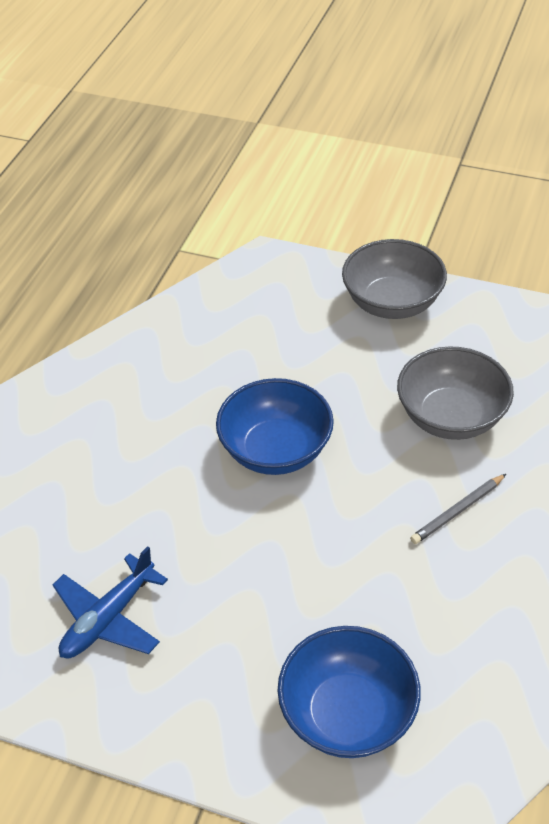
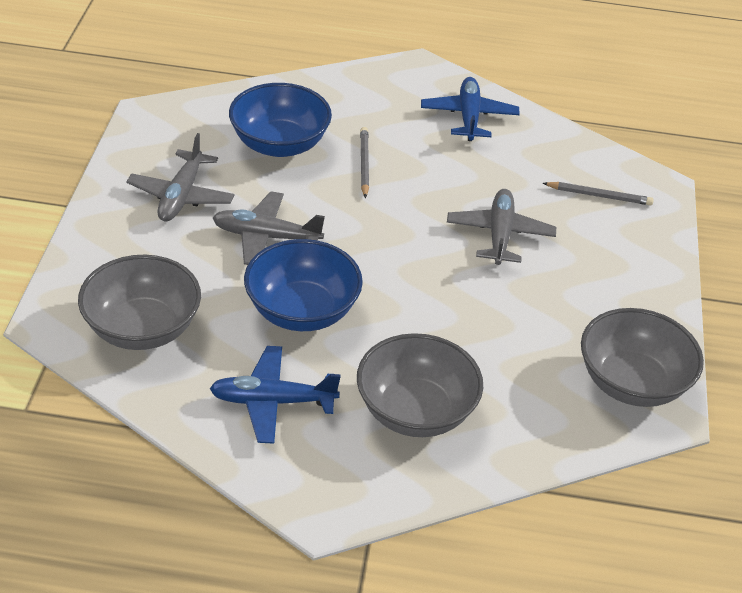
blue plane: 1 -> 2
grey bowl: 2 -> 3
grey pencil: 1 -> 2
grey plane: 0 -> 3

